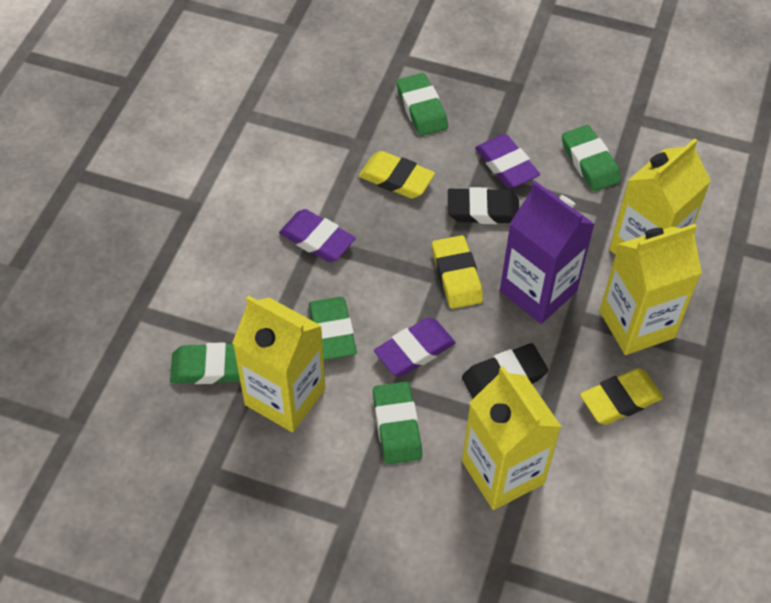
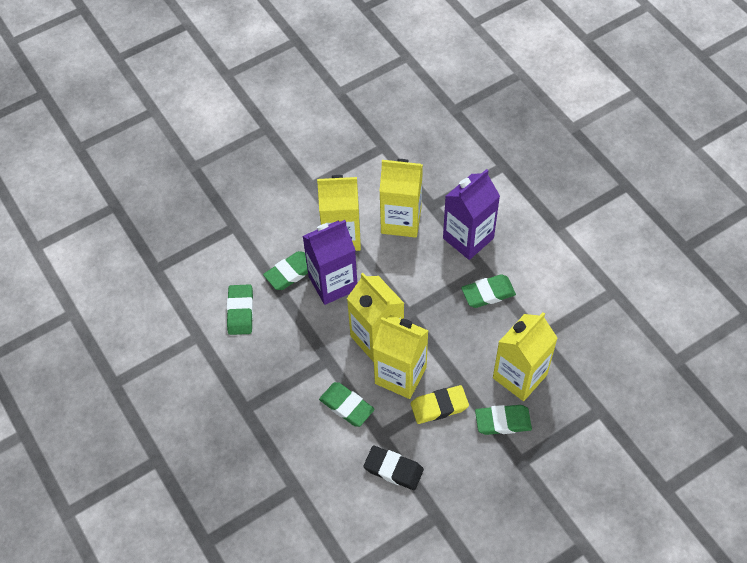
black eraser: 2 -> 1
purple carton: 1 -> 2
purple eraser: 3 -> 0
yellow carton: 4 -> 5
yellow eraser: 3 -> 1

